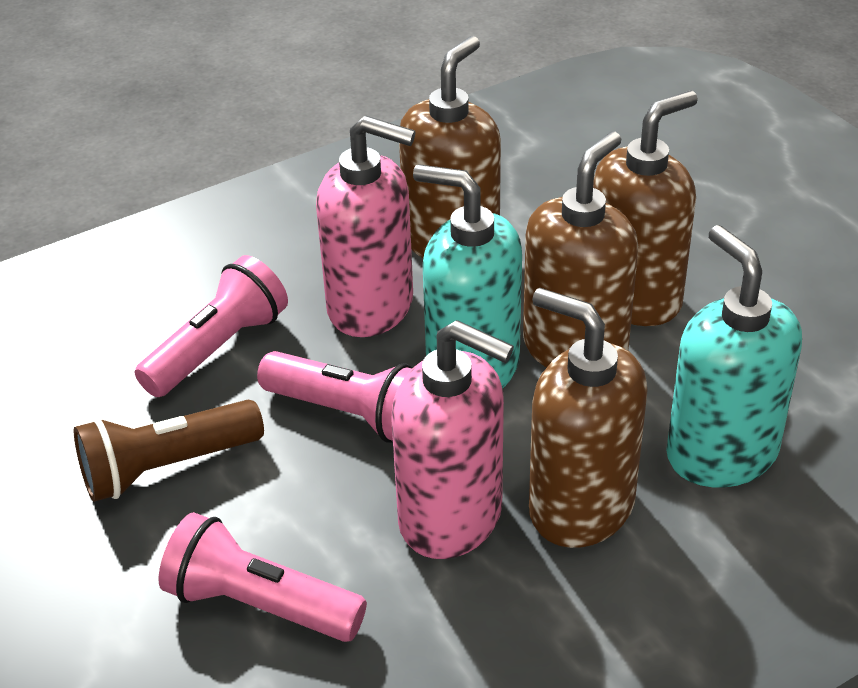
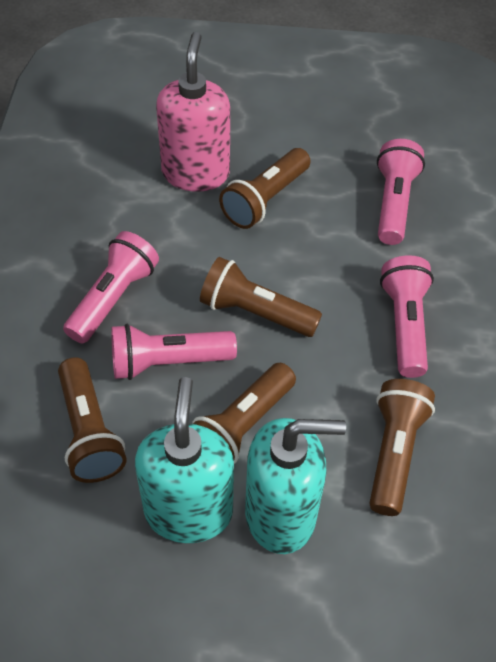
brown flashlight: 1 -> 5
brown soap dispenser: 4 -> 0
pink flashlight: 3 -> 4
pink soap dispenser: 2 -> 1

